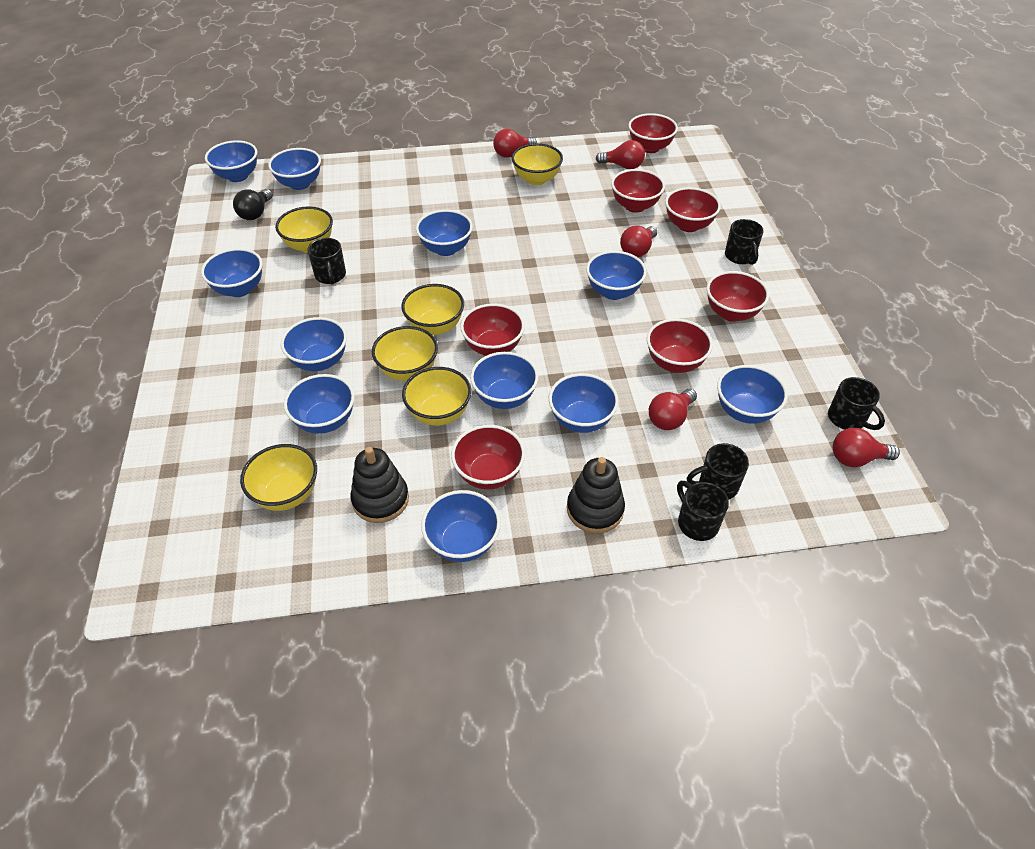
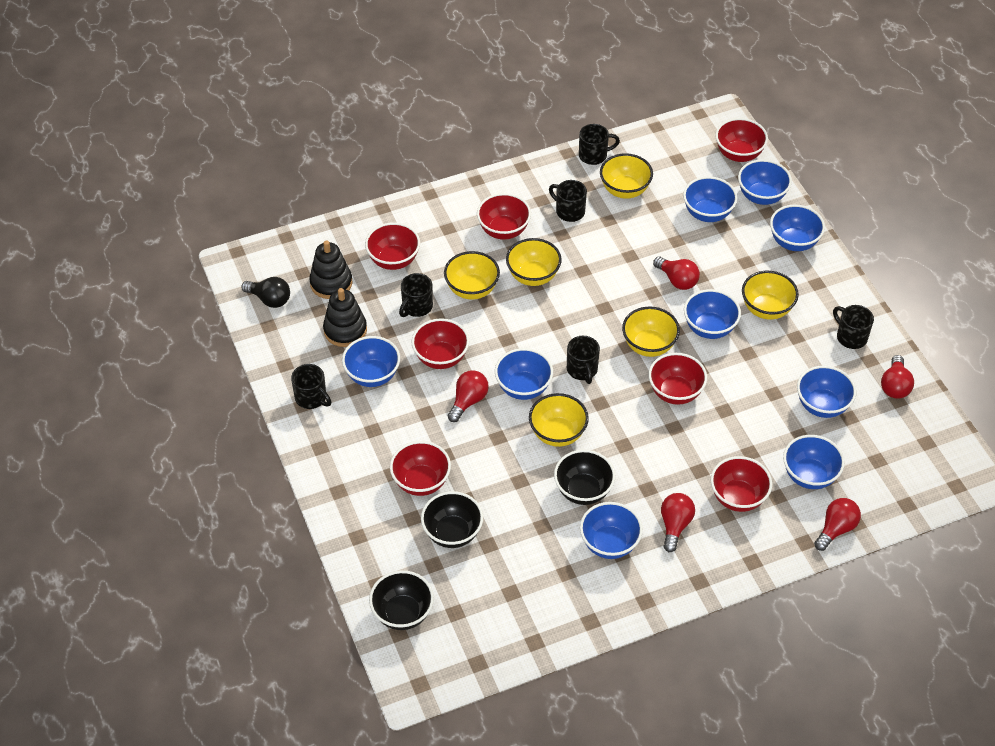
black bowl: 0 -> 3
black mug: 5 -> 6
blue bowl: 11 -> 9

